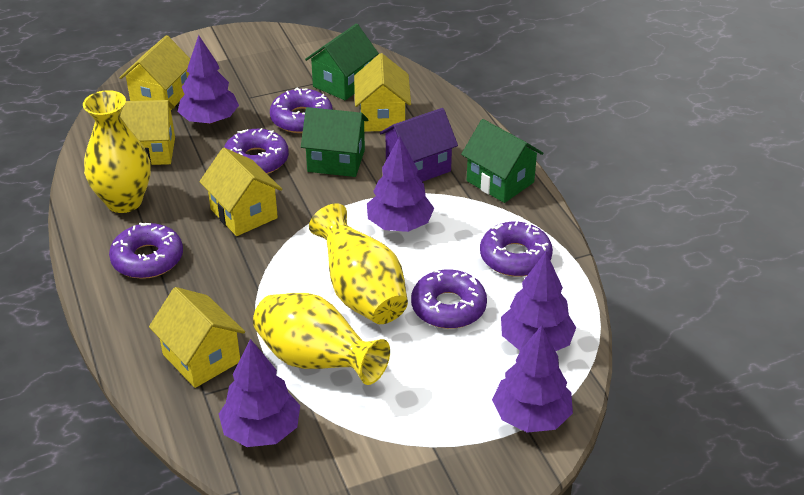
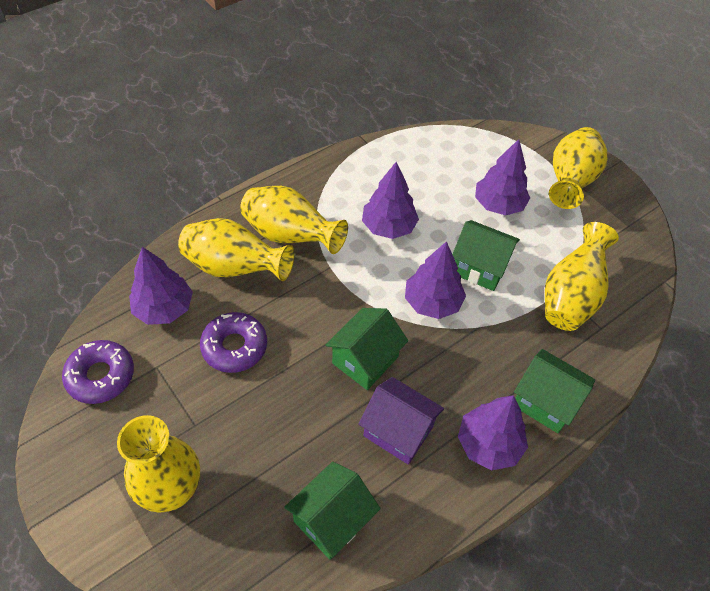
green house: 3 -> 4
purple donut: 5 -> 2
yellow house: 5 -> 0
yellow vase: 3 -> 5

